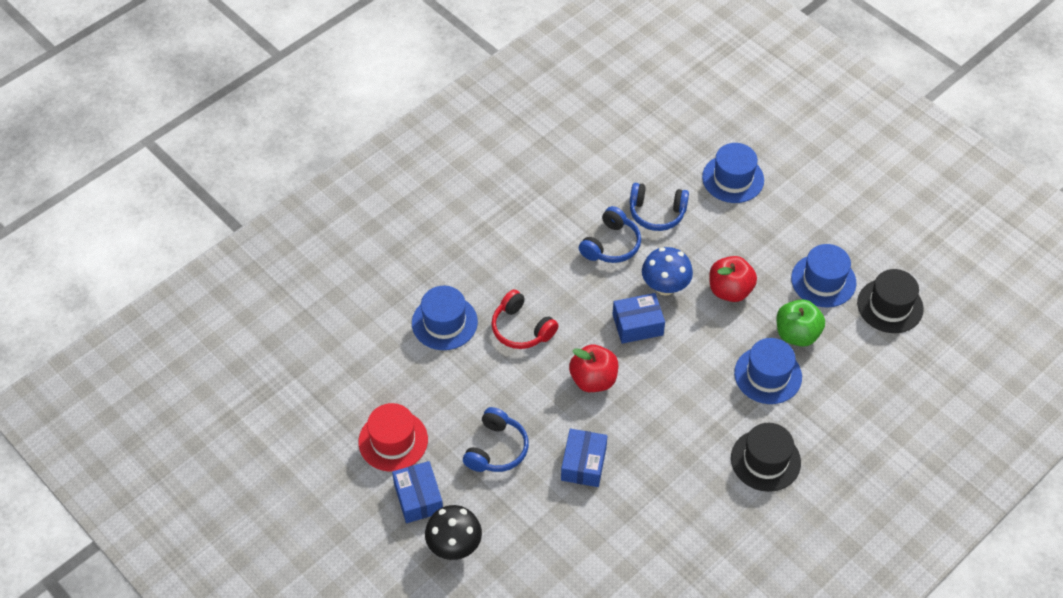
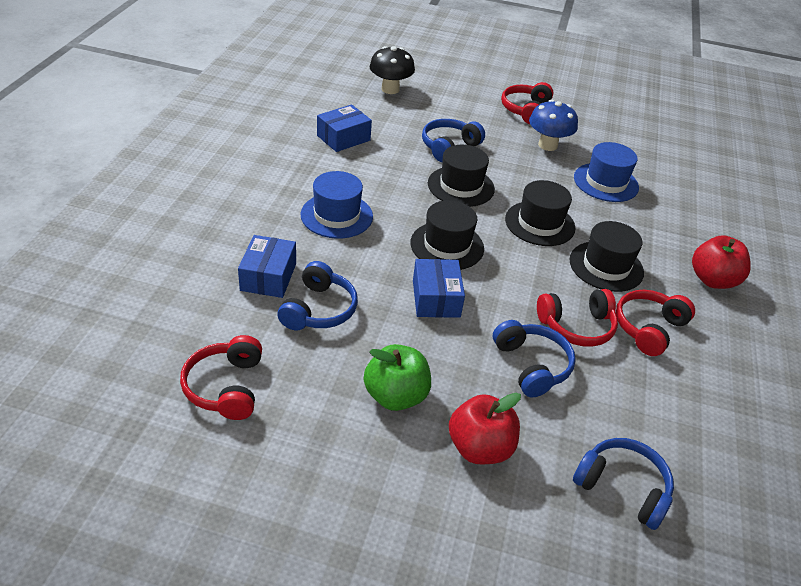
black hat: 2 -> 4
blue hat: 4 -> 2
blue headphones: 3 -> 4
red hat: 1 -> 0
red headphones: 1 -> 4

